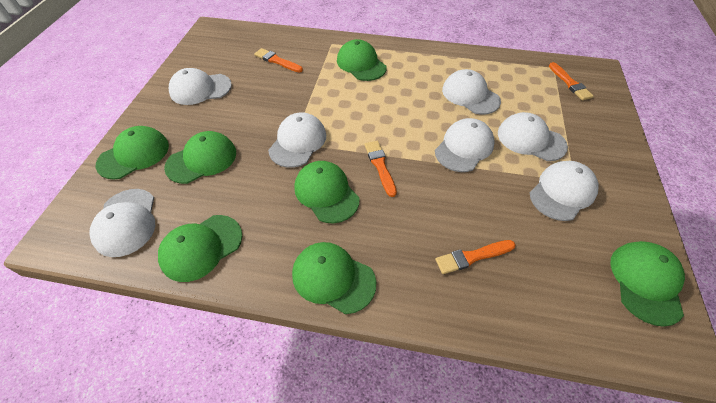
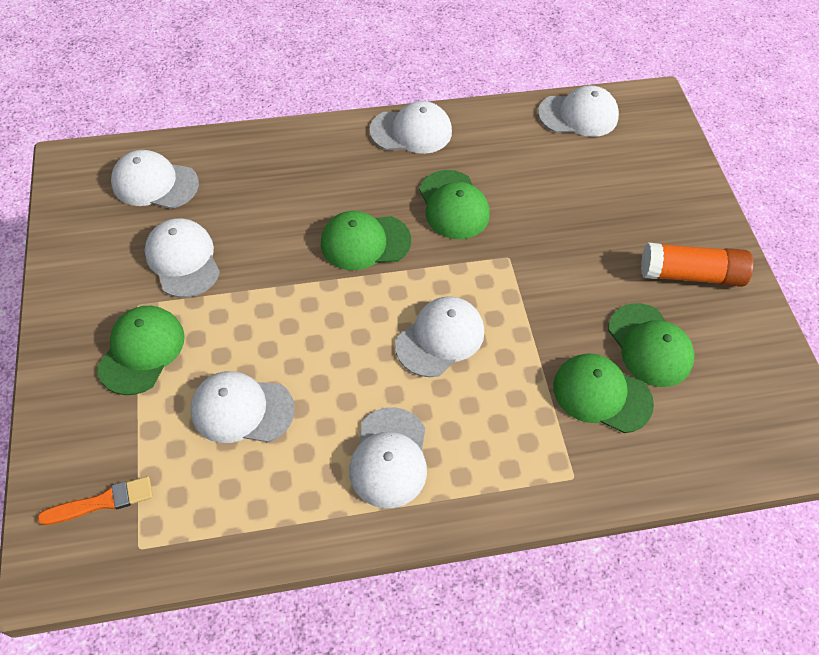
green cap: 7 -> 5
orange brush: 4 -> 1
orange glue stick: 0 -> 1

